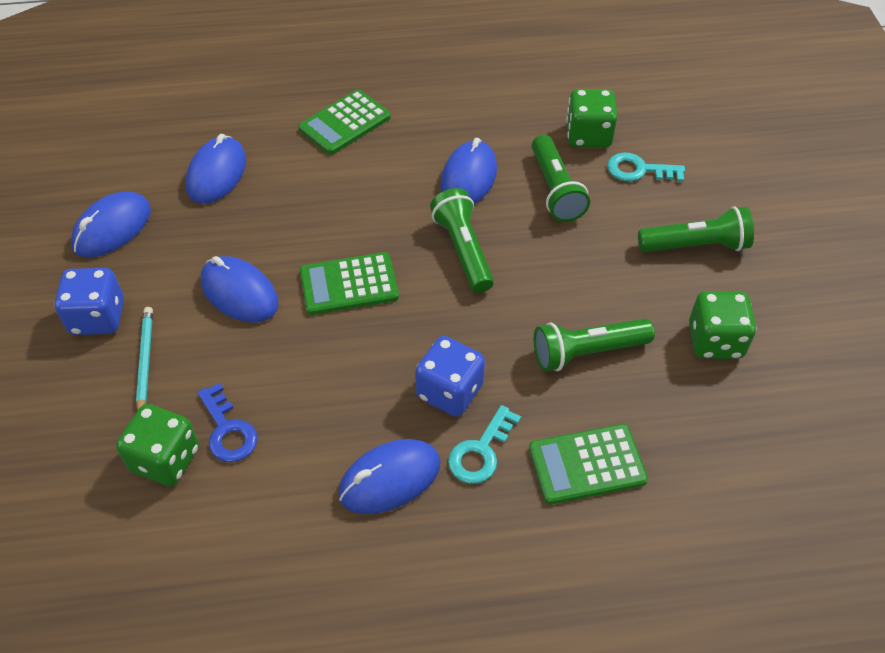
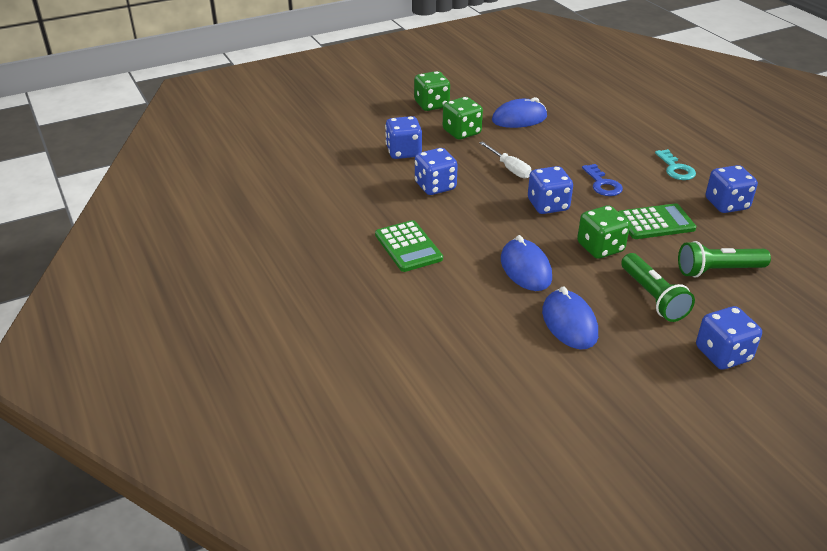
blue dice: 2 -> 5
blue mouse: 5 -> 3
green calculator: 3 -> 2
green flashlight: 4 -> 2
turquoise key: 2 -> 1
turquoise pencil: 1 -> 0
white screwdriver: 0 -> 1

